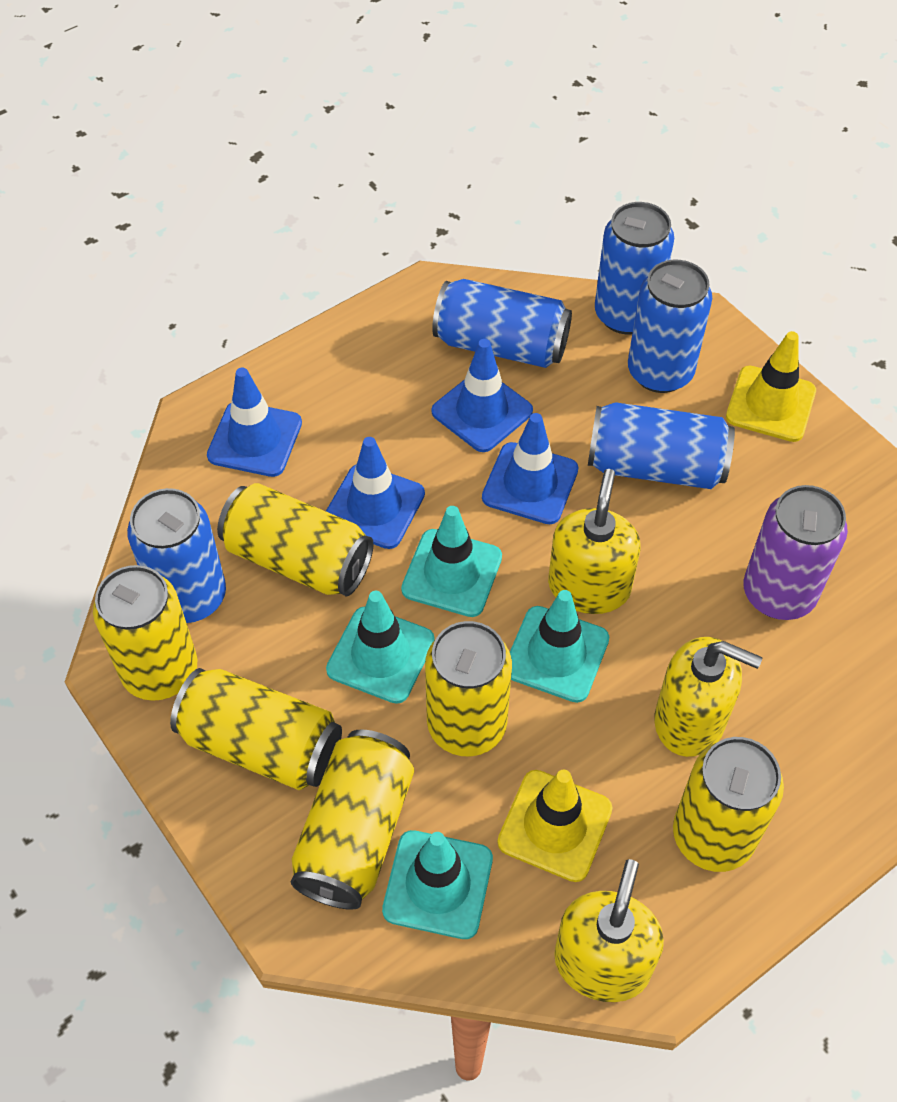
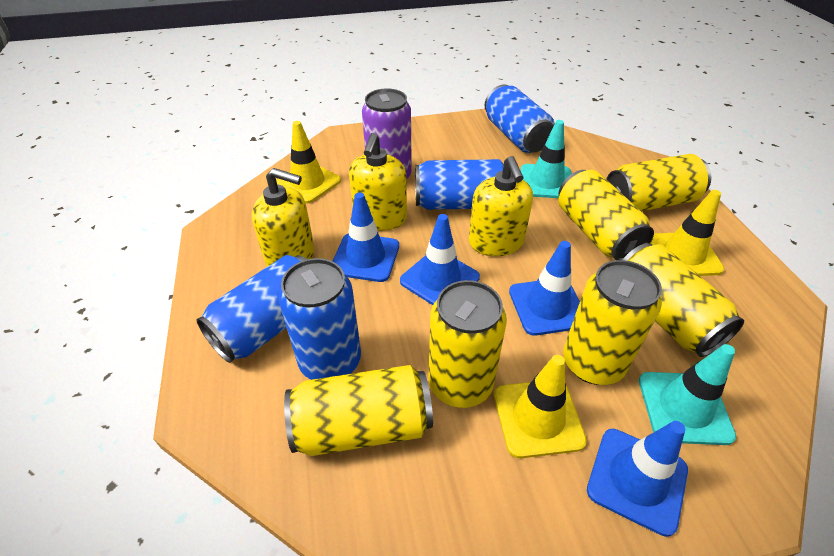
blue can: 5 -> 4
turquoise traffic cone: 4 -> 2
yellow traffic cone: 2 -> 3

